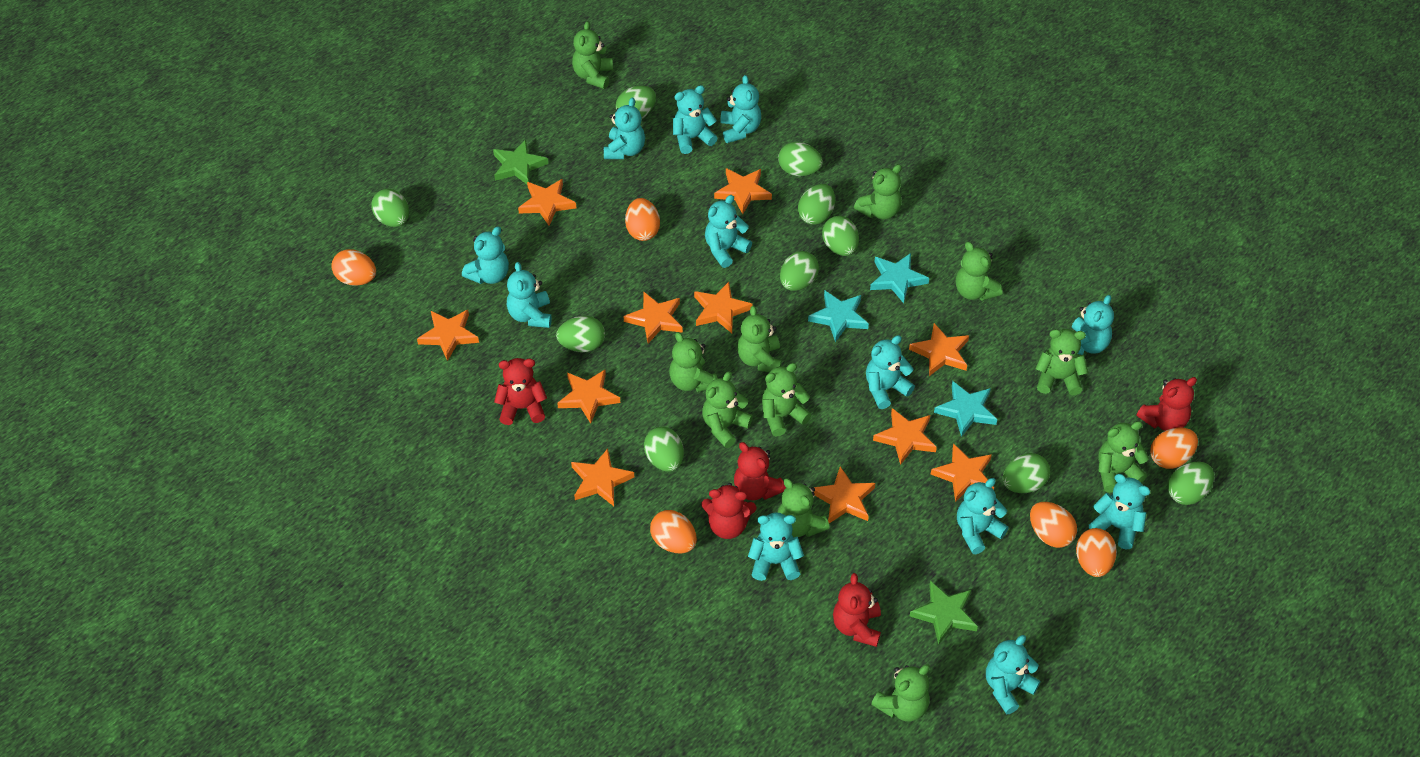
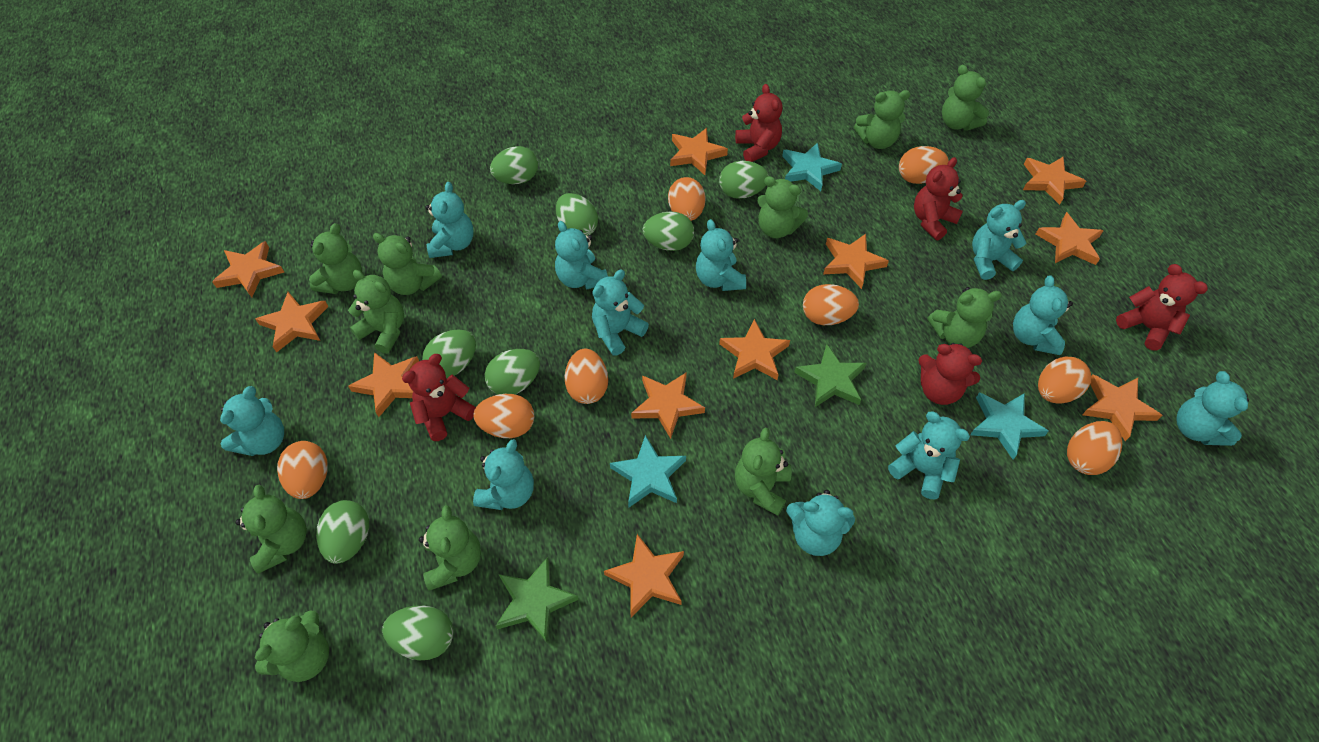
green egg: 10 -> 8
orange egg: 6 -> 8
turquoise teddy bear: 12 -> 11

